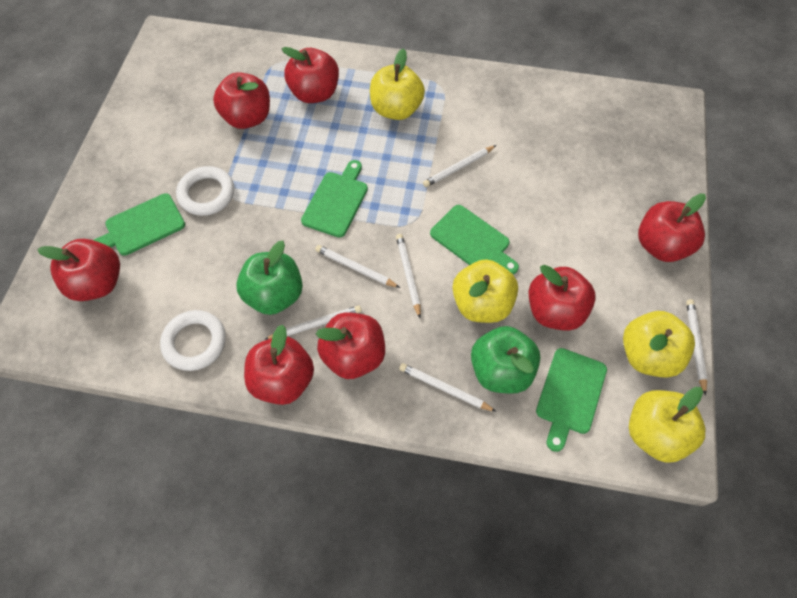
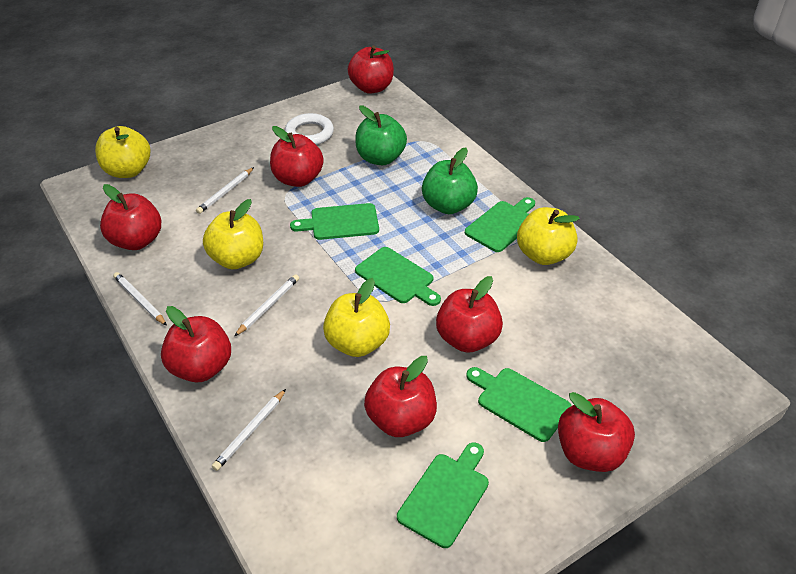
green cutting board: 4 -> 5
white pencil: 6 -> 4
white ring: 2 -> 1

